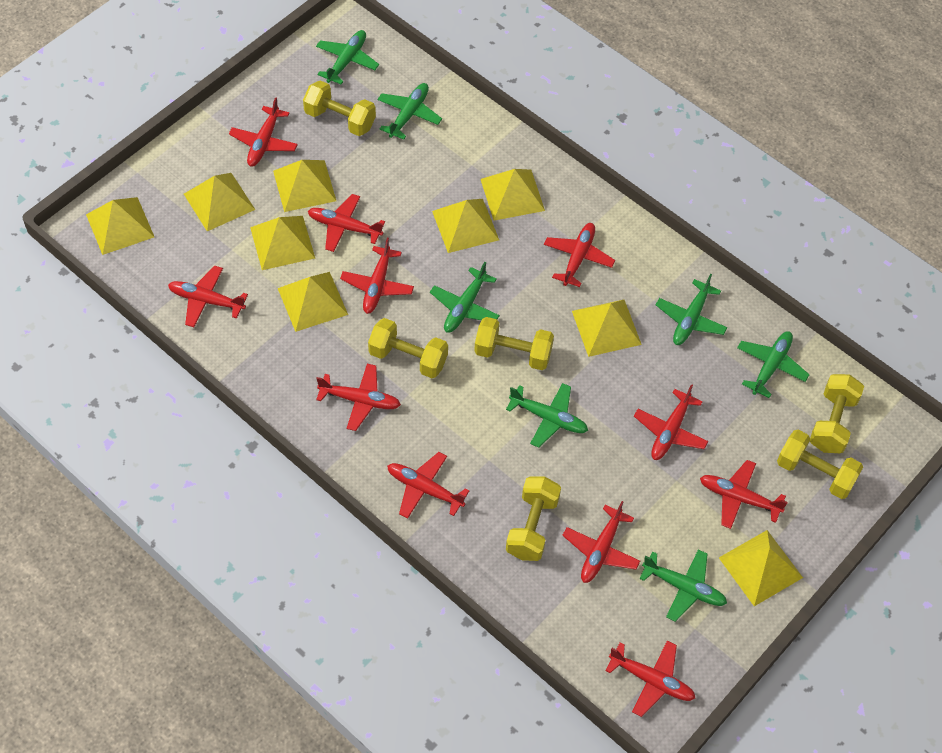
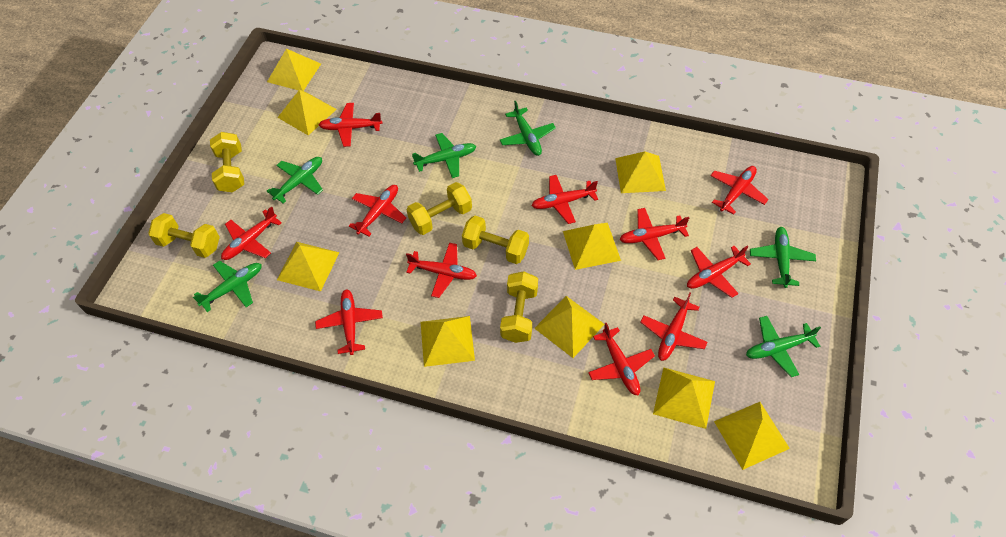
green plane: 7 -> 6
yellow dumbbell: 6 -> 5

